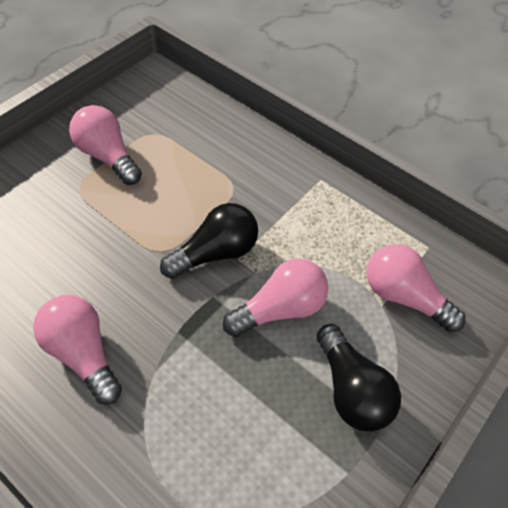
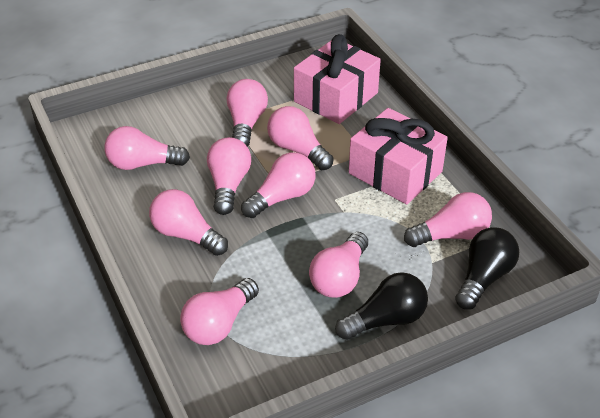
pink gift: 0 -> 2
pink light bulb: 4 -> 9

